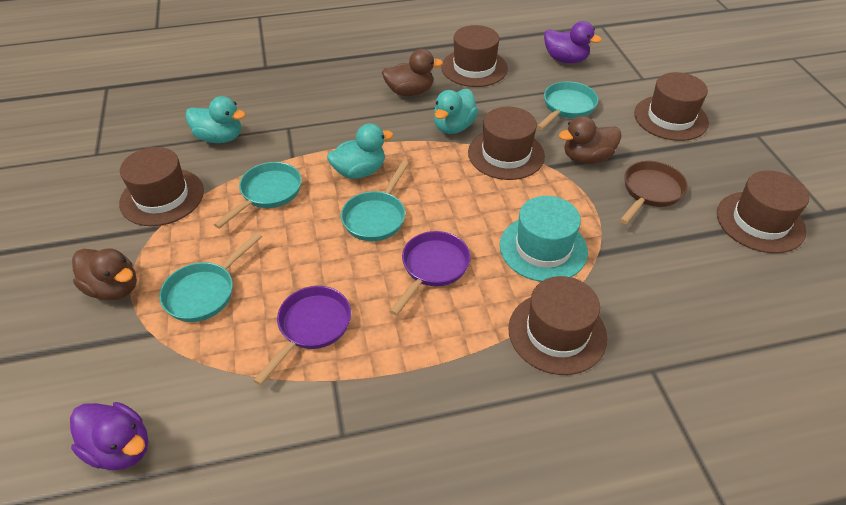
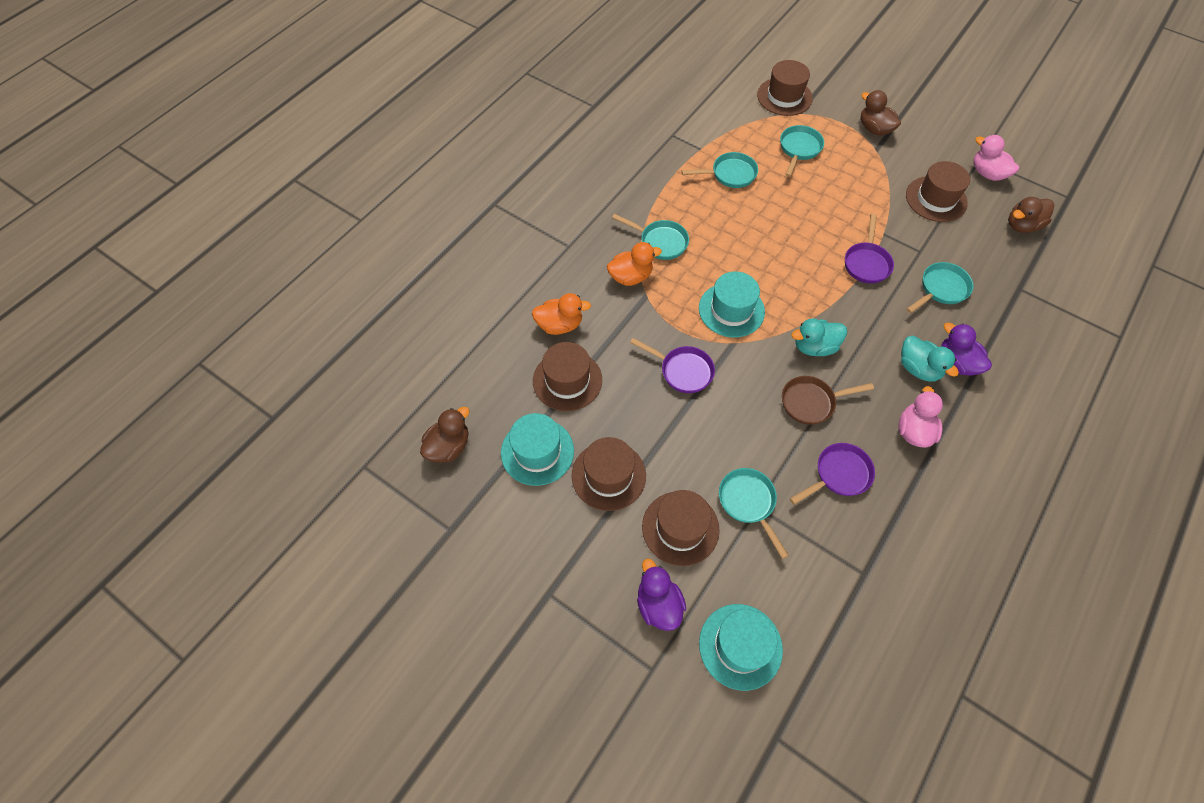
brown hat: 6 -> 5
orange duck: 0 -> 2
pink duck: 0 -> 2
purple pan: 2 -> 3
turquoise duck: 3 -> 2
turquoise hat: 1 -> 3
turquoise pan: 4 -> 5

